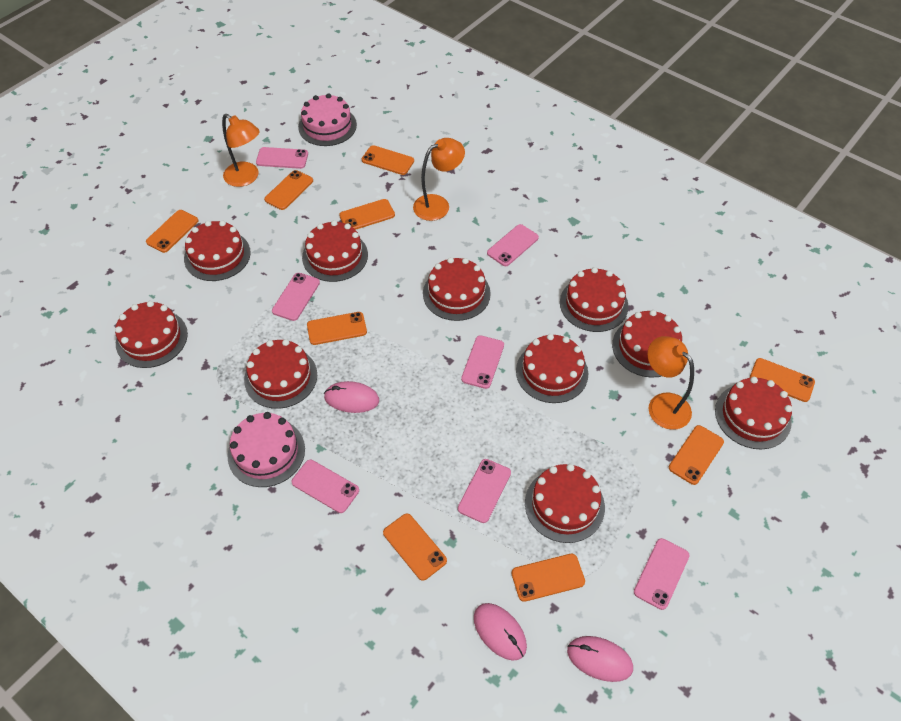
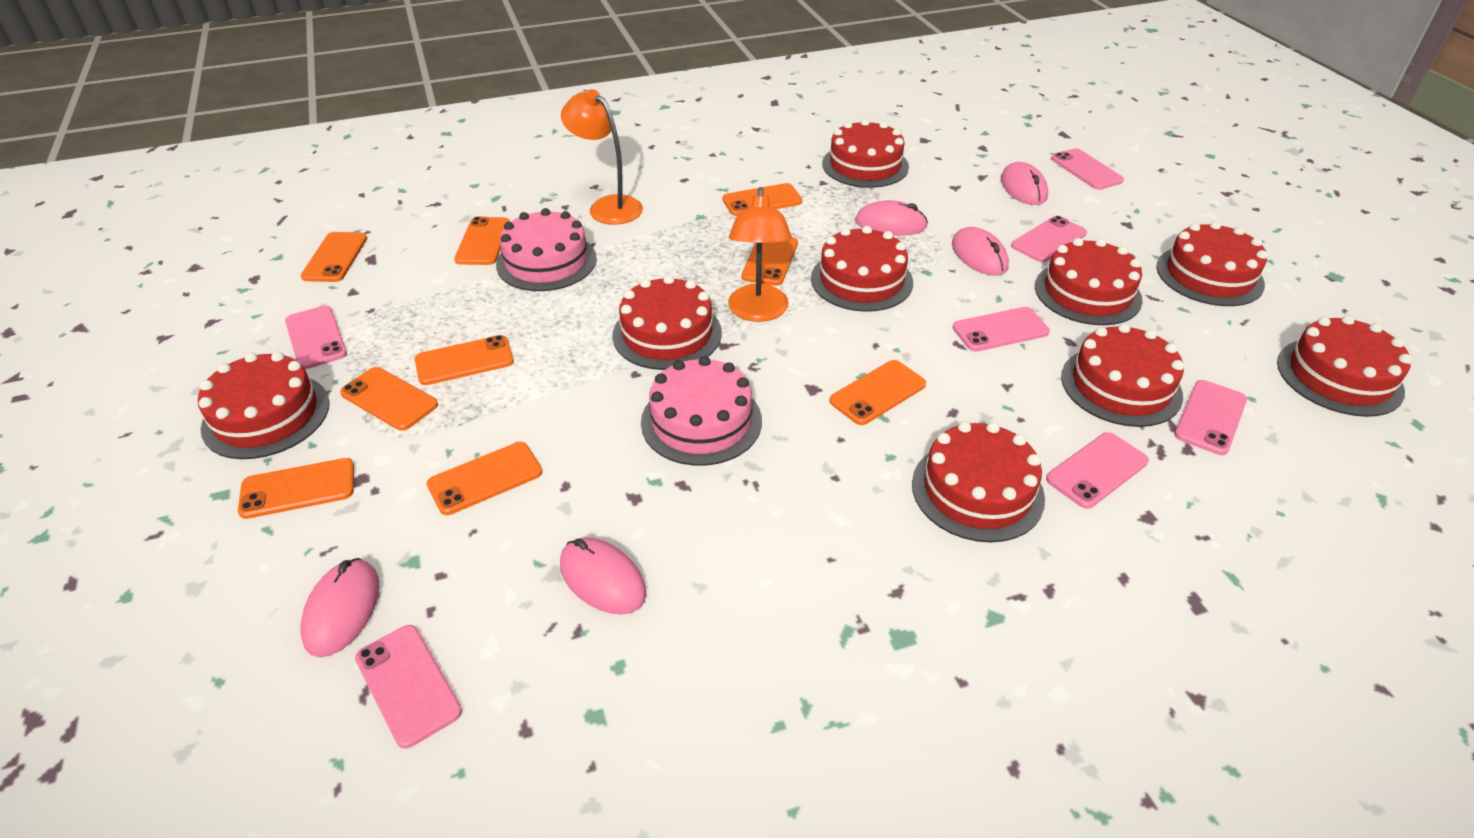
orange lamp: 3 -> 2
pink mouse: 3 -> 5
red cake: 10 -> 9

